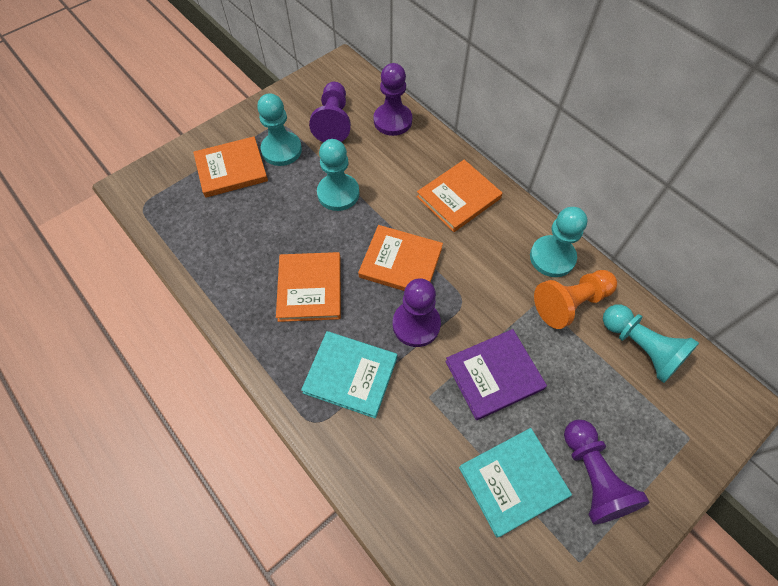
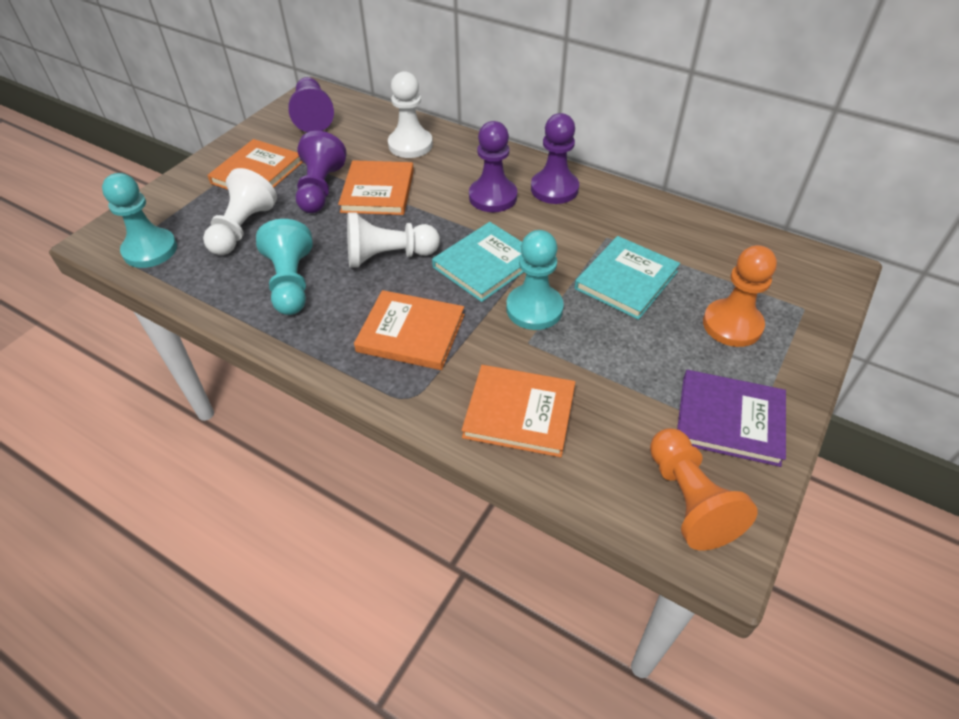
orange pawn: 1 -> 2
turquoise pawn: 4 -> 3
white pawn: 0 -> 3

